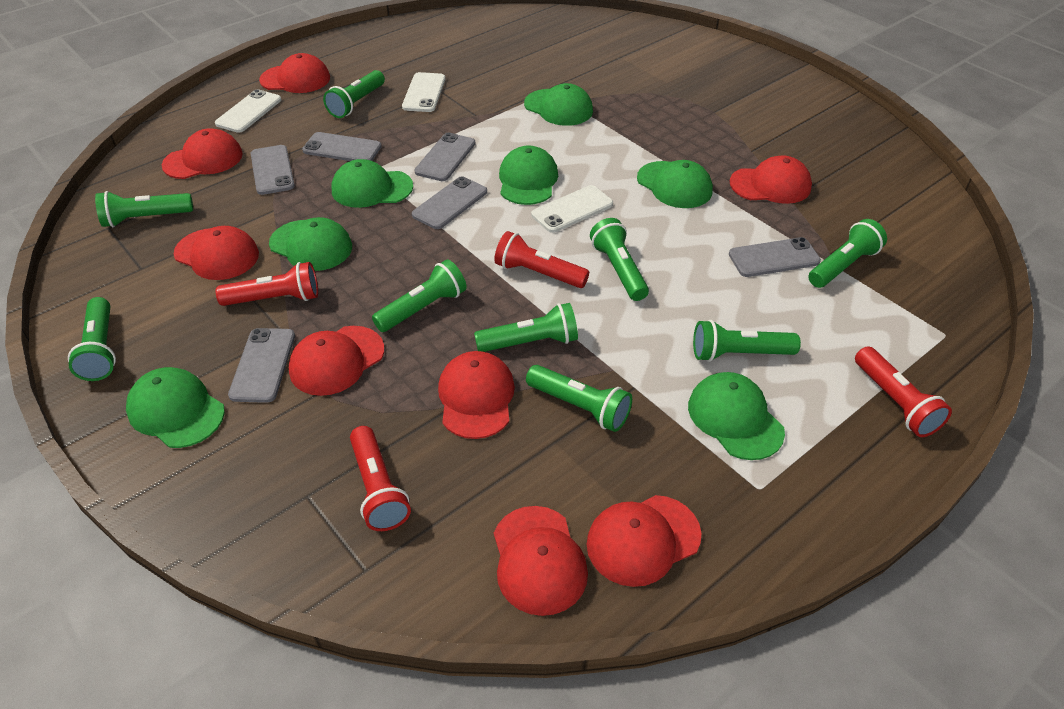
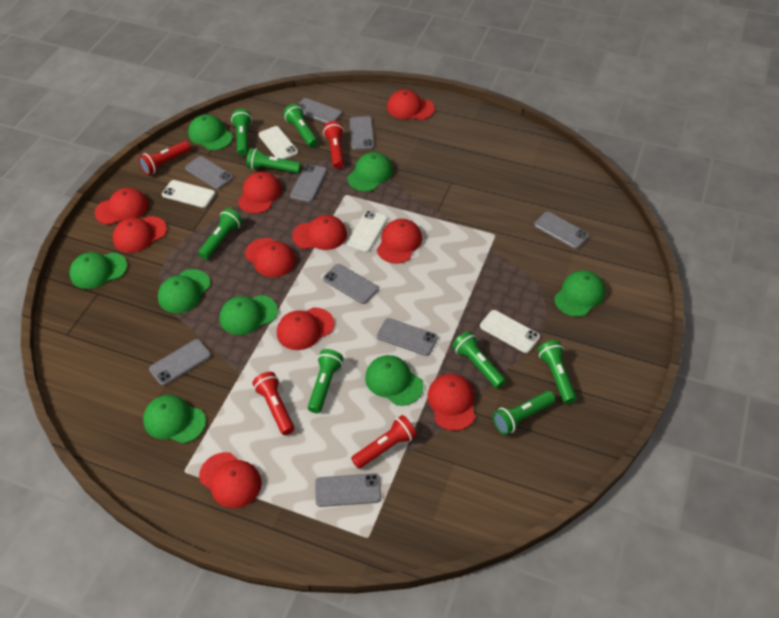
green cap: 7 -> 8
green flashlight: 9 -> 8
grey phone: 6 -> 9
red cap: 8 -> 10
white phone: 3 -> 4

